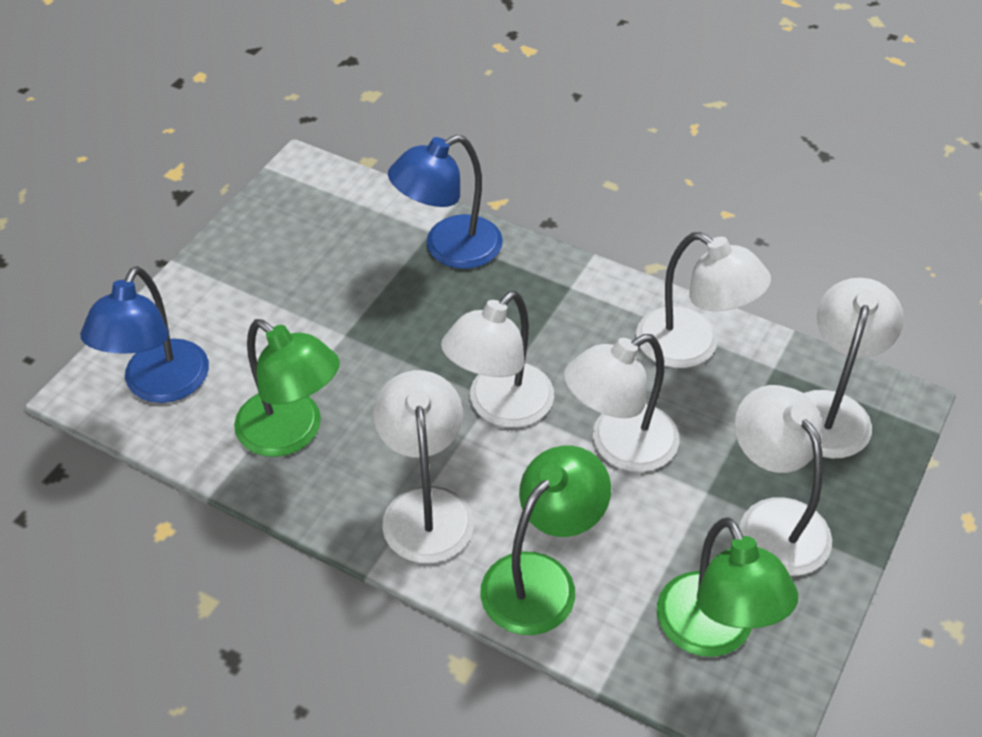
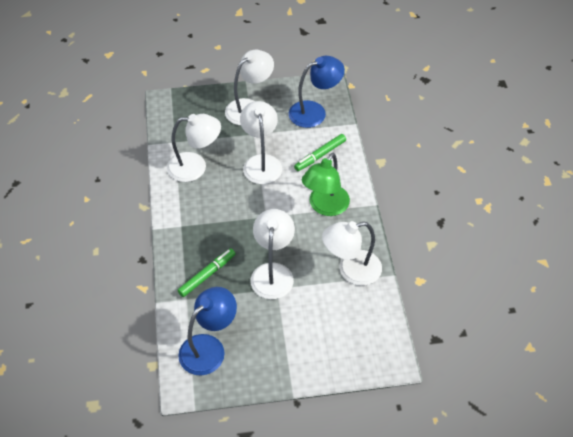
green lamp: 3 -> 1
green marker: 0 -> 2
white lamp: 6 -> 5

